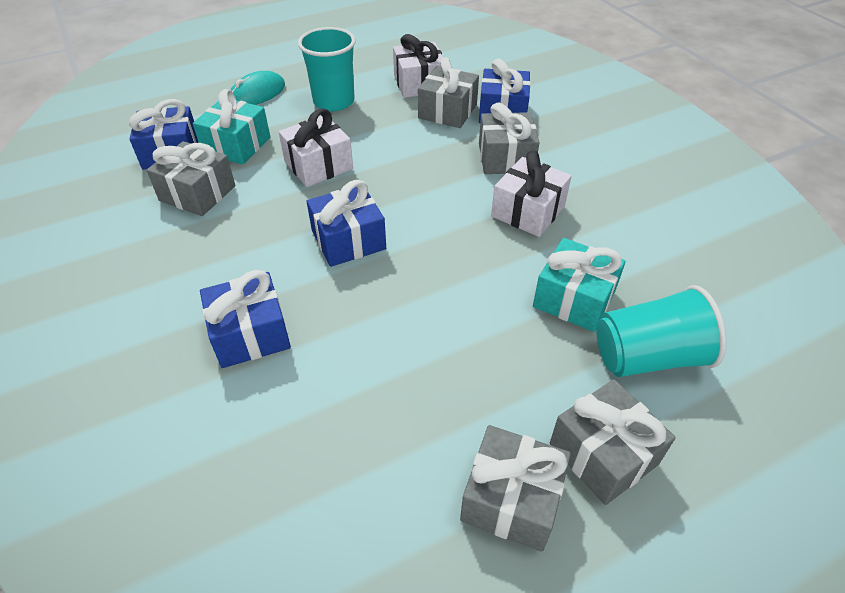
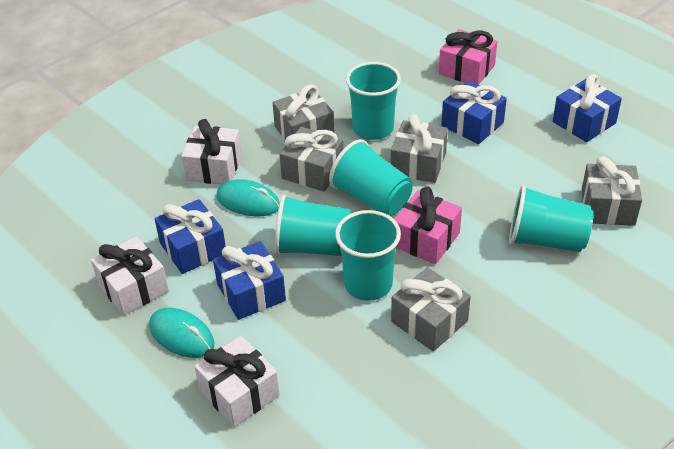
pink gift: 0 -> 2
turquoise cup: 2 -> 5
turquoise gift: 2 -> 0
turquoise mouse: 1 -> 2

